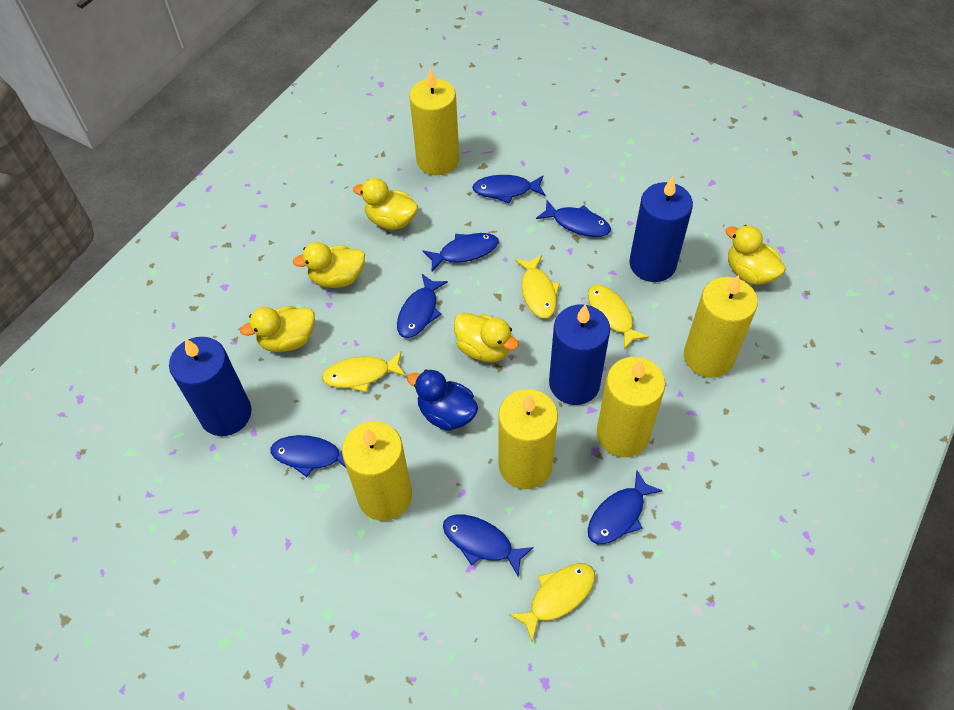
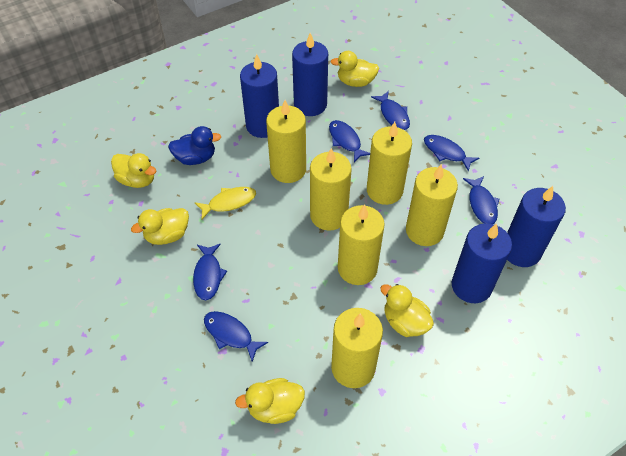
blue candle: 3 -> 4
blue fish: 7 -> 6
yellow candle: 5 -> 6
yellow fish: 4 -> 1

